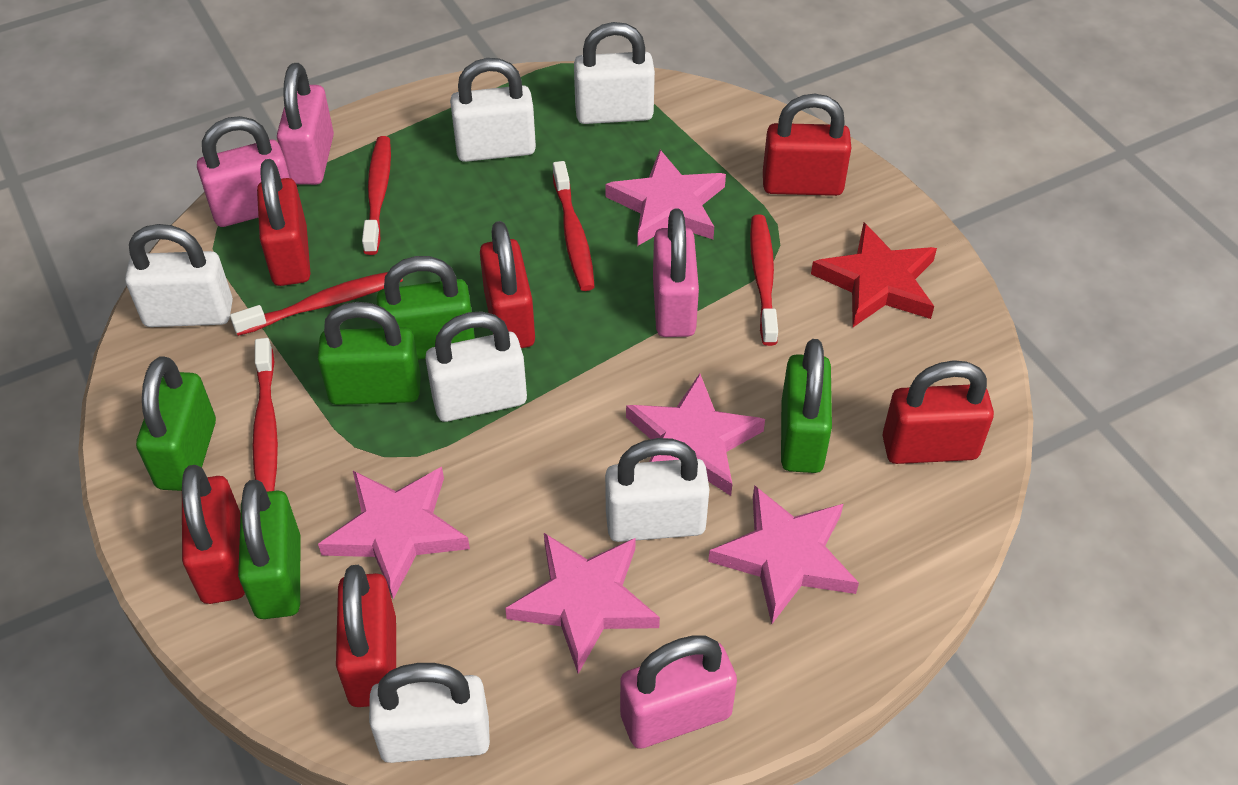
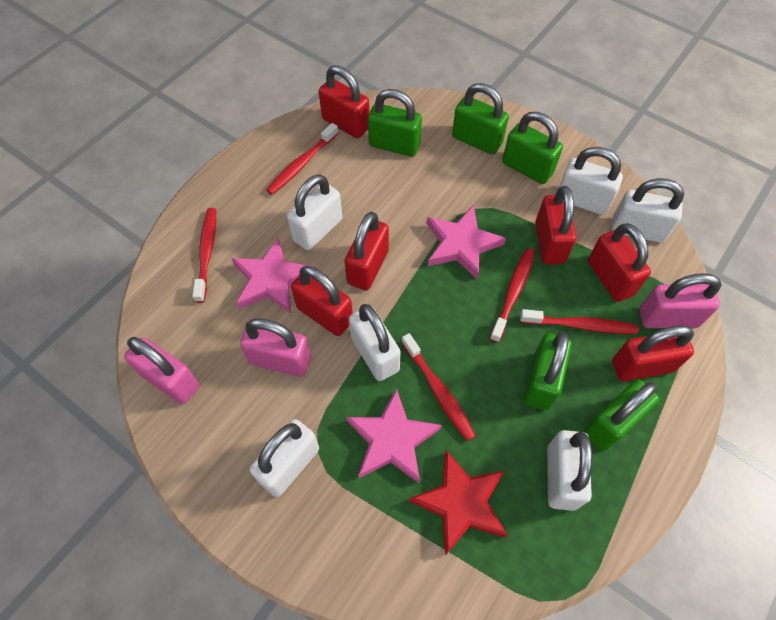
pink padlock: 4 -> 3
pink star: 5 -> 3

